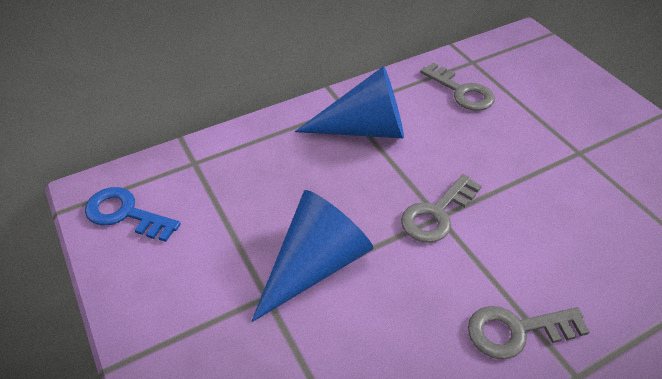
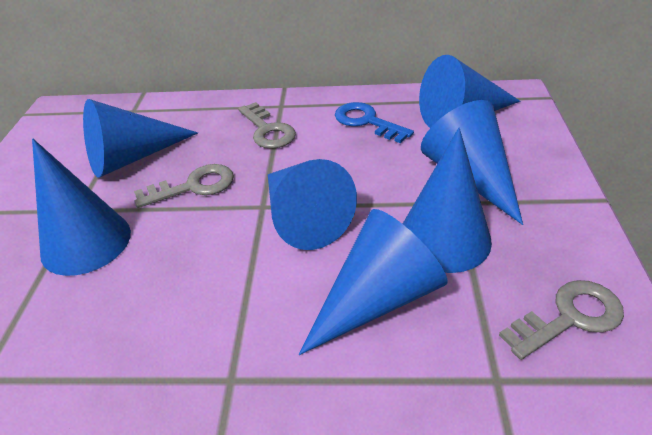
blue cone: 2 -> 7

